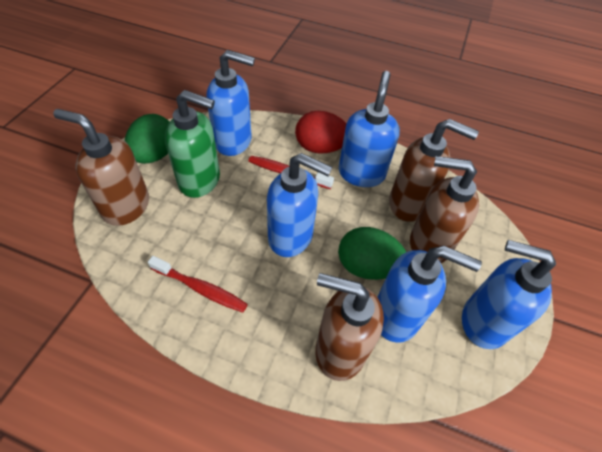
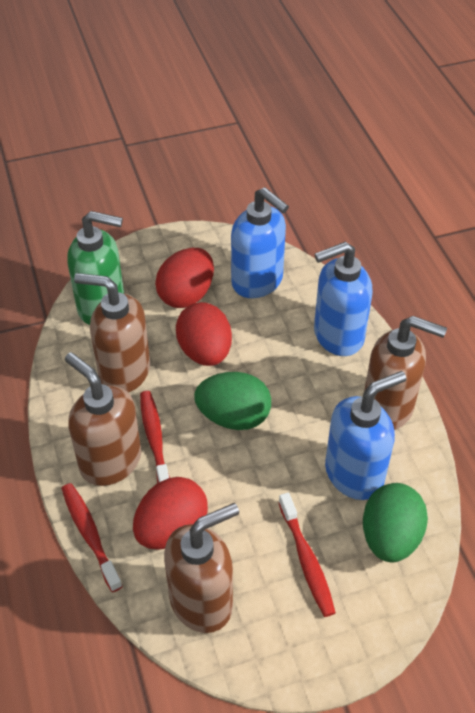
blue soap dispenser: 5 -> 3
red egg: 1 -> 3
red toothbrush: 2 -> 3

